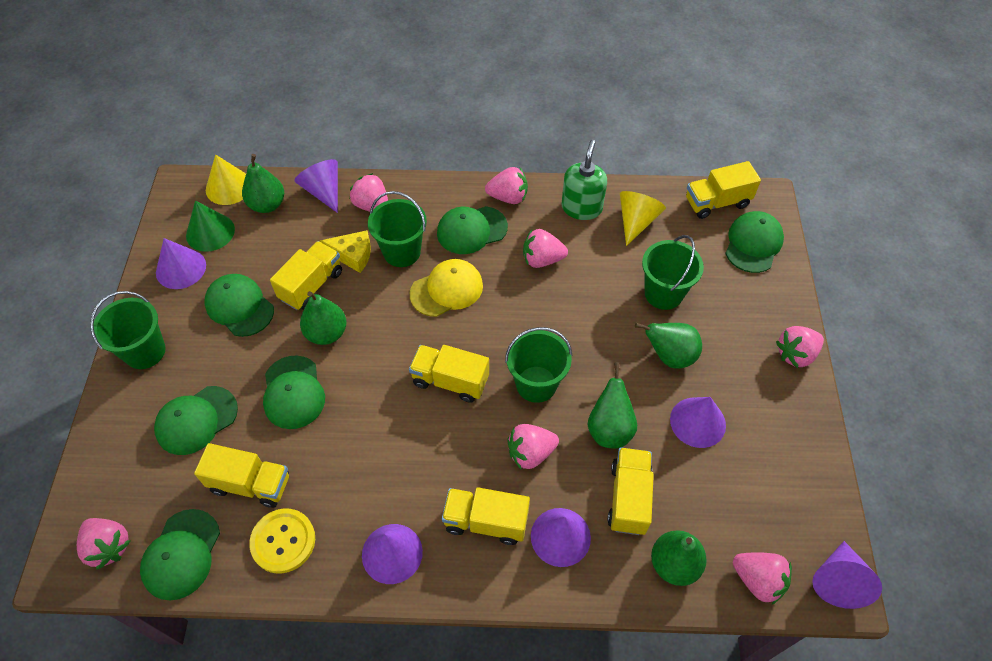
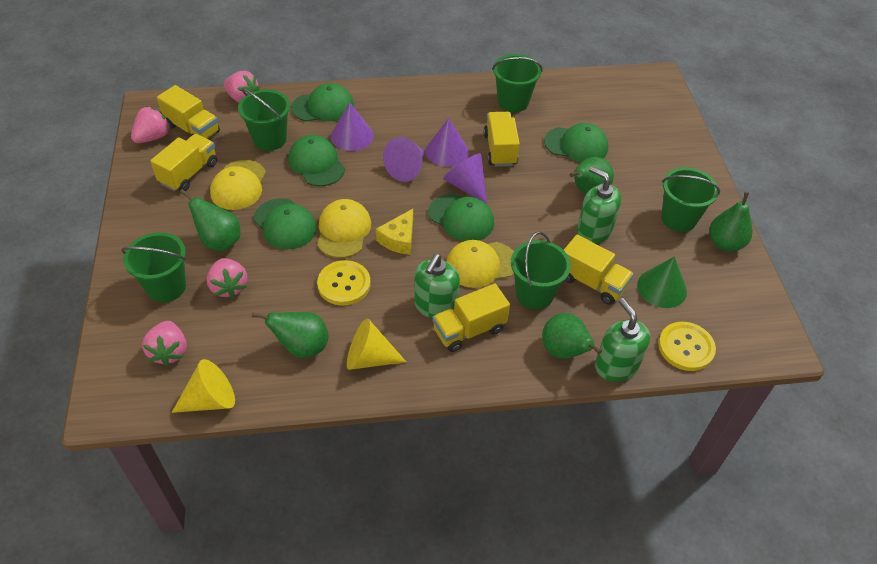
green bucket: 4 -> 5
green cap: 6 -> 5
green soap dispenser: 1 -> 3
pink strawberry: 7 -> 4
purple cone: 6 -> 4
yellow button: 1 -> 2
yellow cap: 1 -> 3
yellow truck: 6 -> 5

